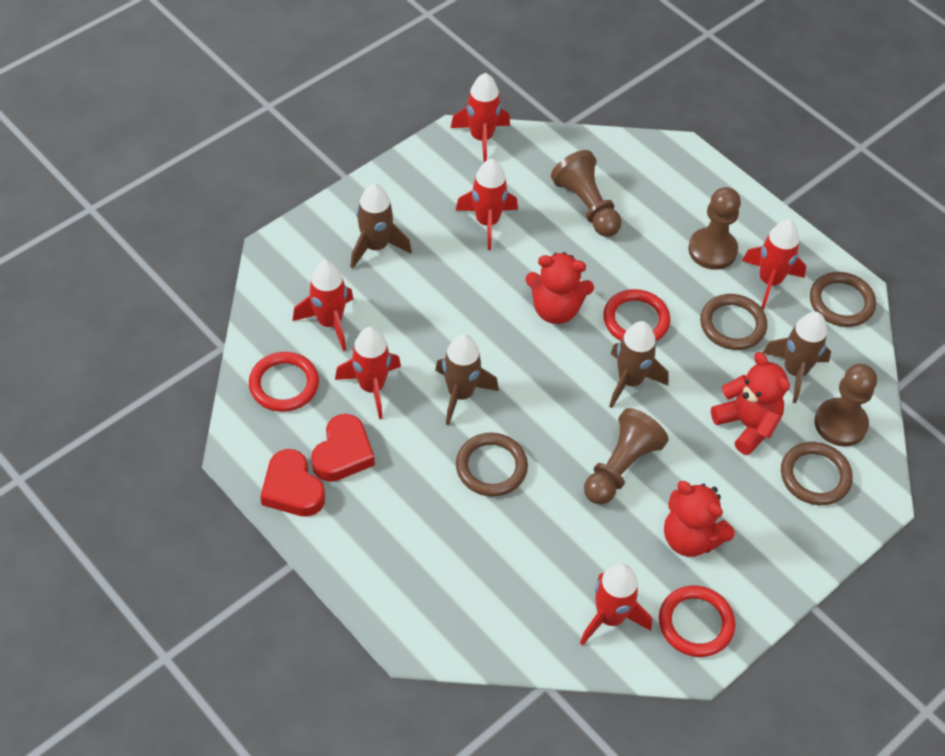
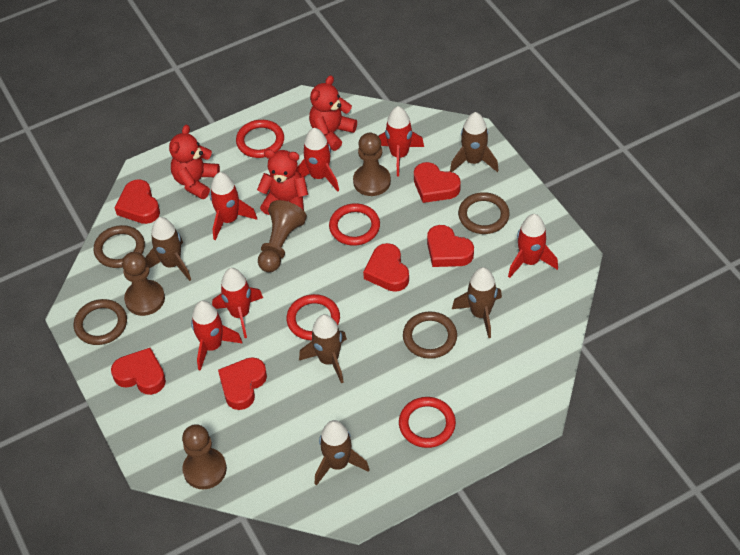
brown rocket: 4 -> 5
red heart: 2 -> 6
red ring: 3 -> 4

